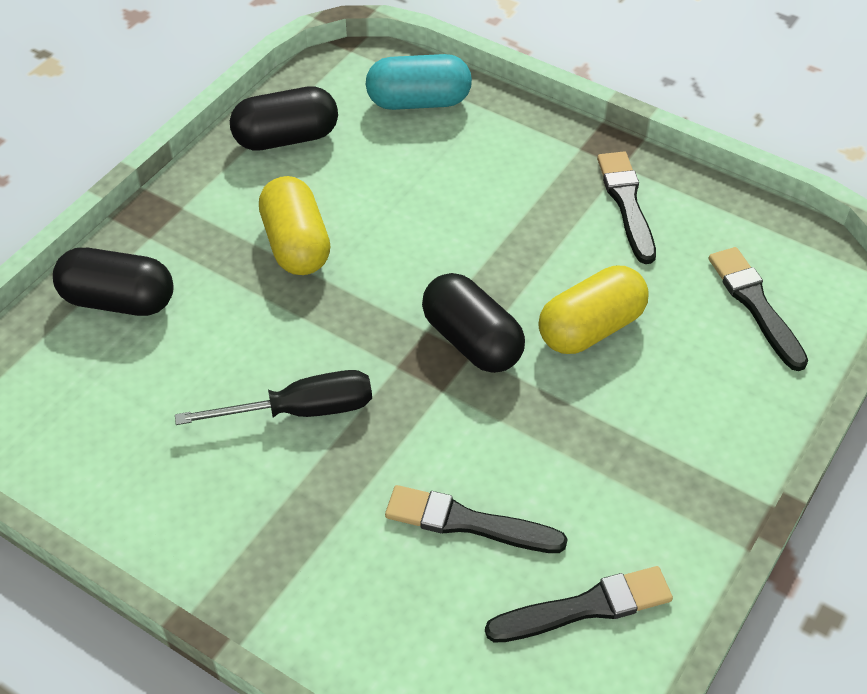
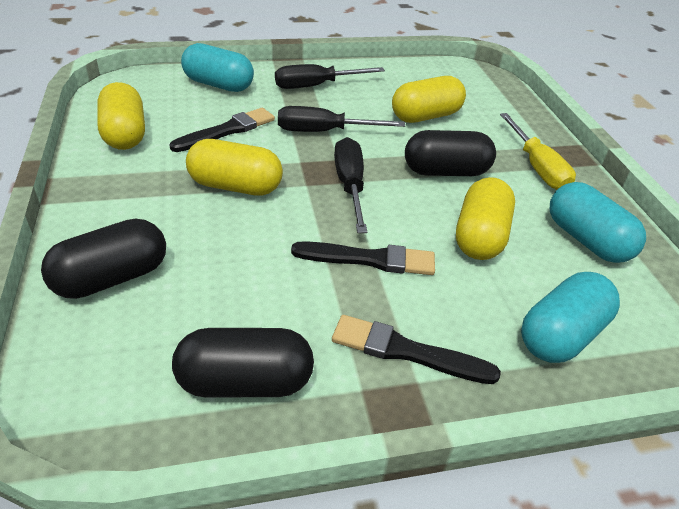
black brush: 4 -> 3
black screwdriver: 1 -> 3
turquoise capsule: 1 -> 3
yellow capsule: 2 -> 4
yellow screwdriver: 0 -> 1

